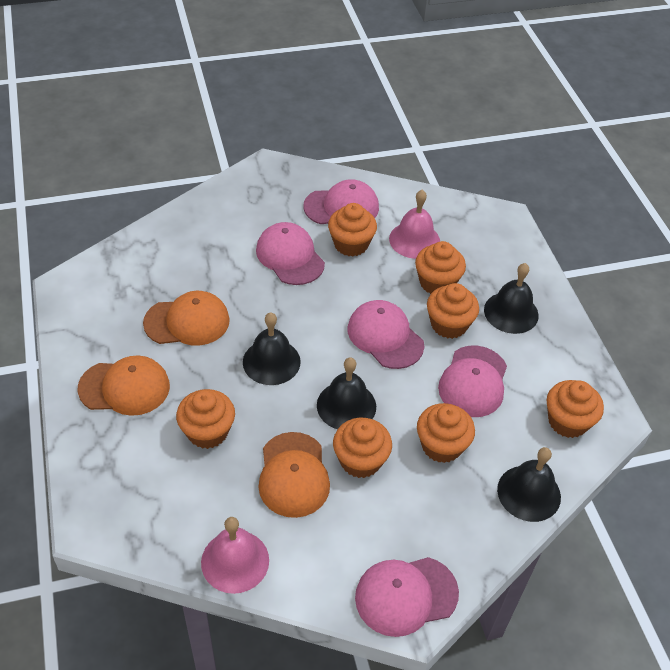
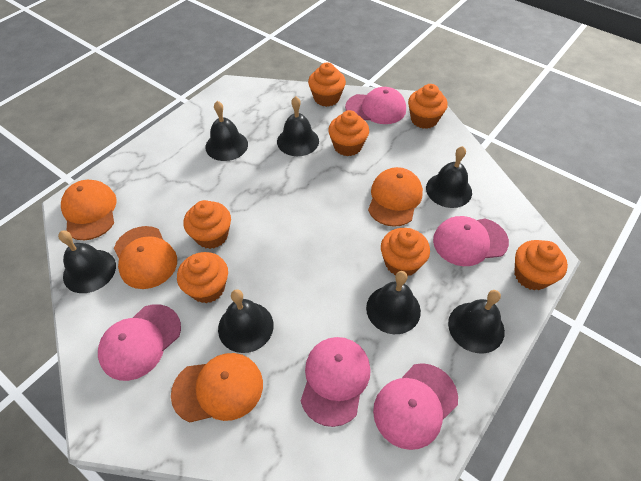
black bell: 4 -> 7
orange cap: 3 -> 4
pink bell: 2 -> 0

